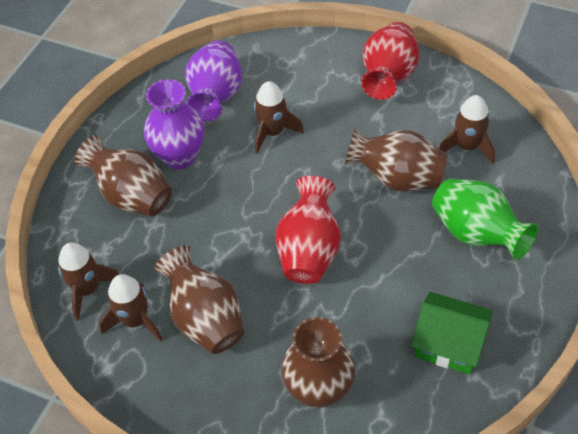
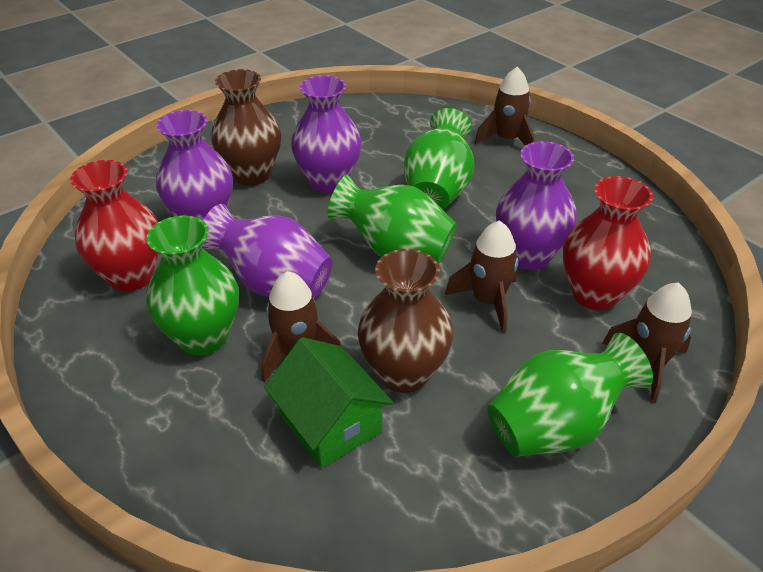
brown vase: 4 -> 2
green vase: 1 -> 4
purple vase: 2 -> 4

